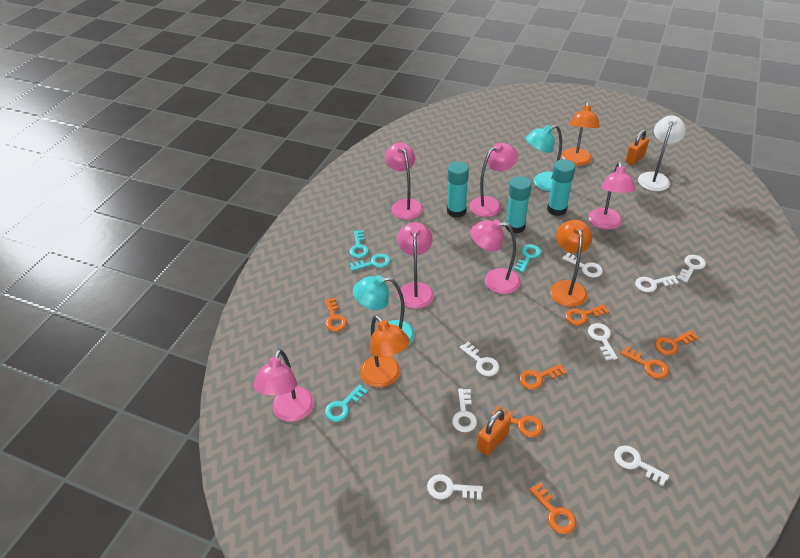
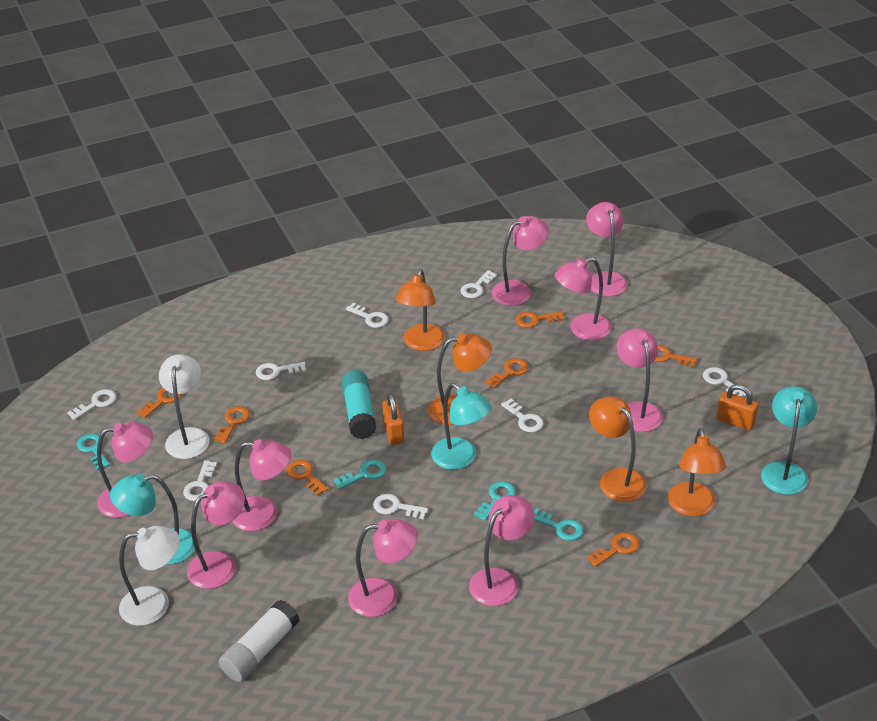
orange lamp: 3 -> 4
pink lamp: 6 -> 9
turquoise glue stick: 3 -> 1
turquoise lamp: 2 -> 3
white glue stick: 0 -> 1
white lamp: 1 -> 2

